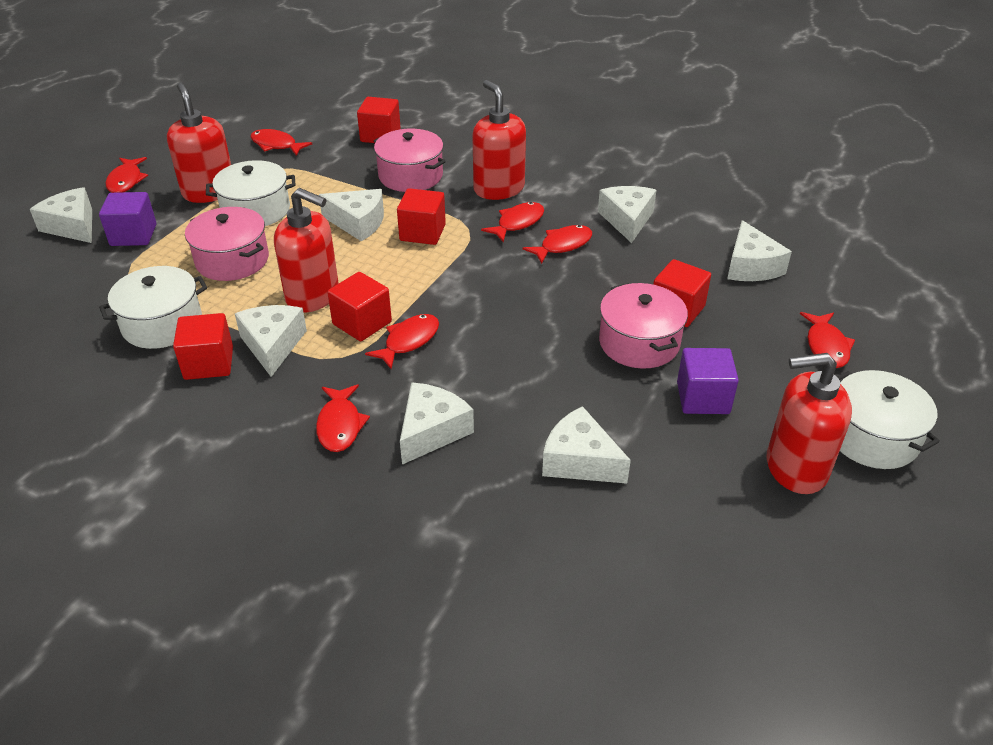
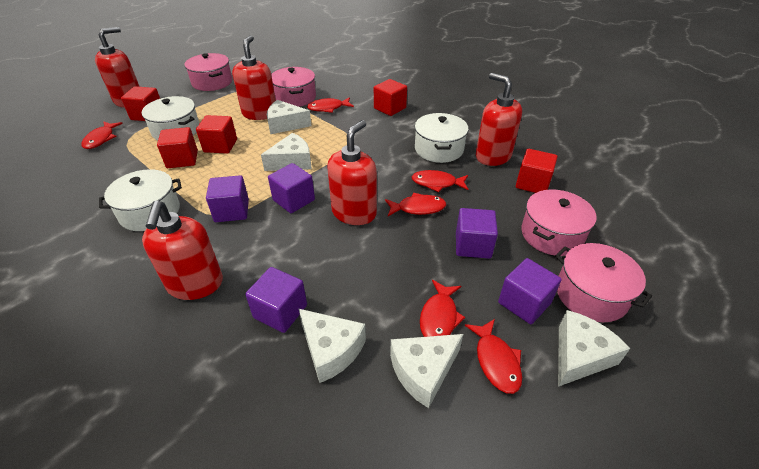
pink pot: 3 -> 4
purple cube: 2 -> 5
red fish: 7 -> 6
red soap dispenser: 4 -> 5
white cheese: 7 -> 5

